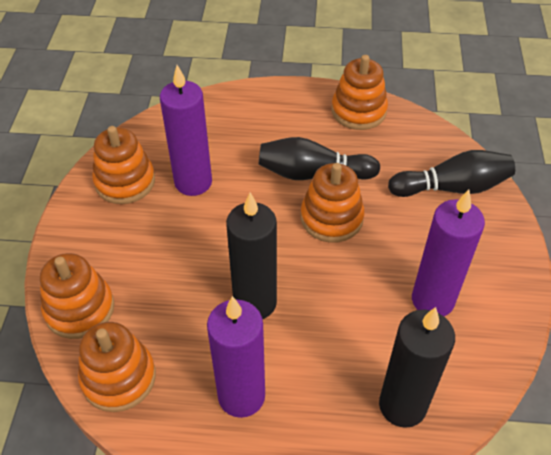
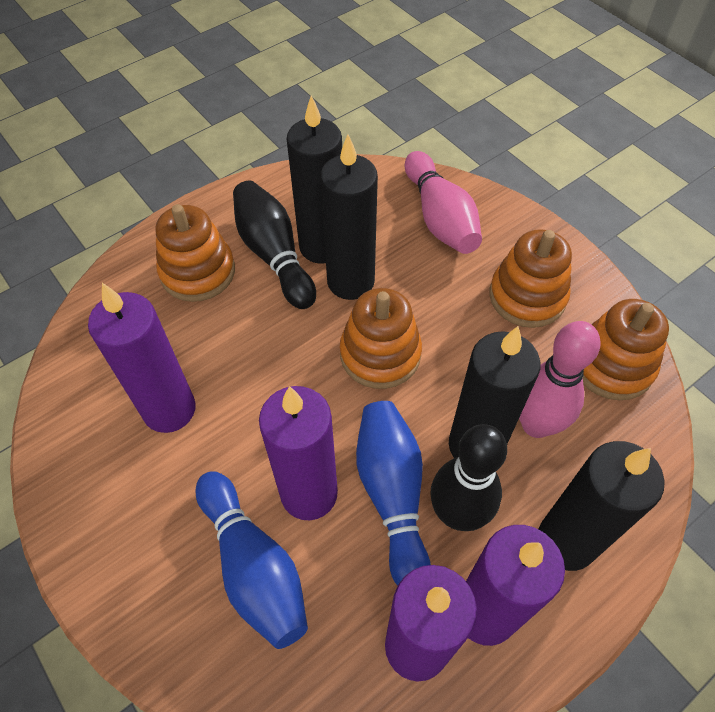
black candle: 2 -> 4
blue bowling pin: 0 -> 2
orange stacking toy: 5 -> 4
pink bowling pin: 0 -> 2
purple candle: 3 -> 4

